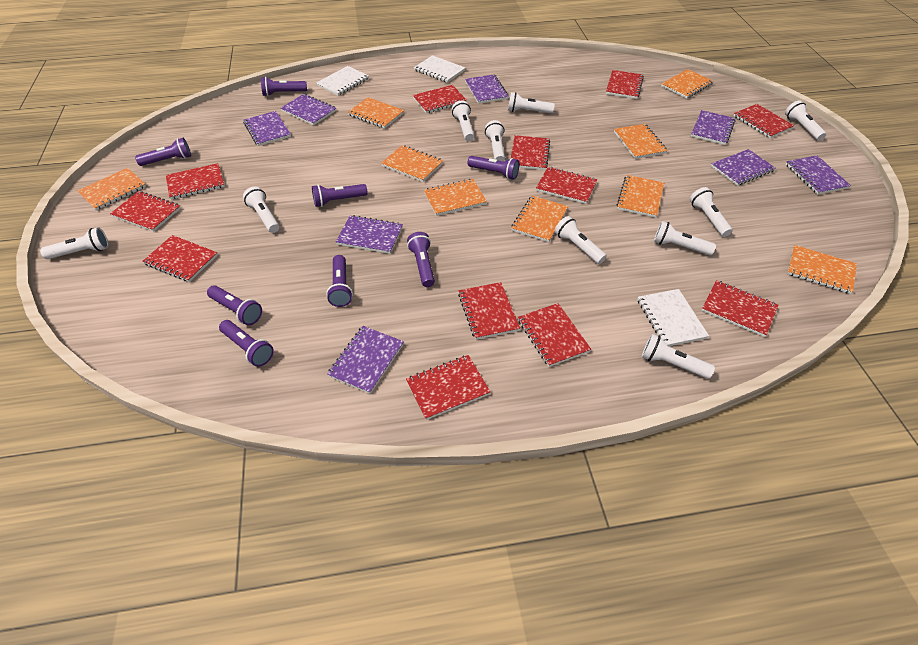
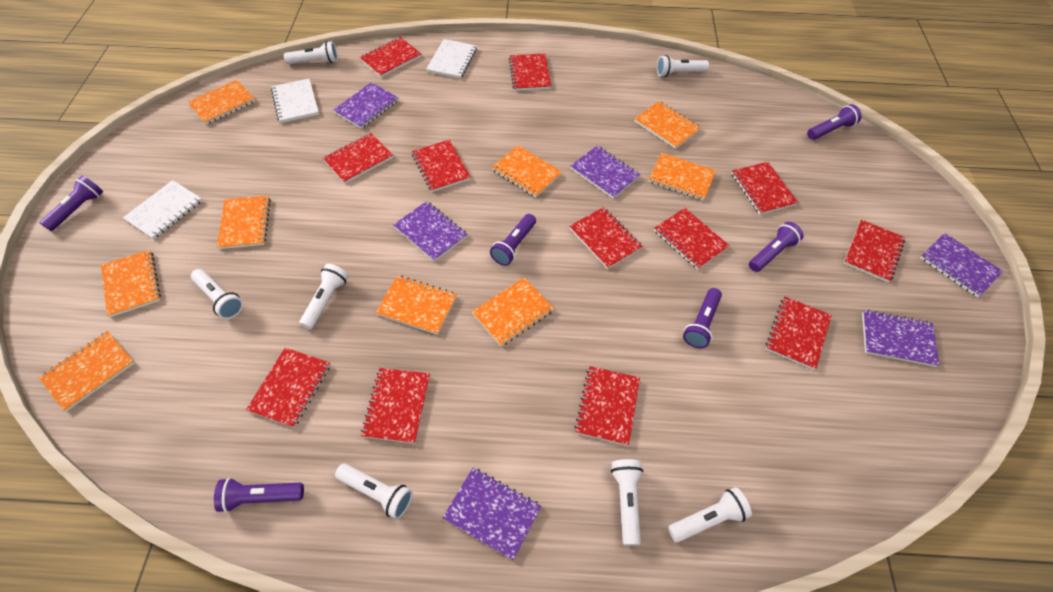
purple flashlight: 8 -> 6
purple notebook: 8 -> 6
white flashlight: 10 -> 7

